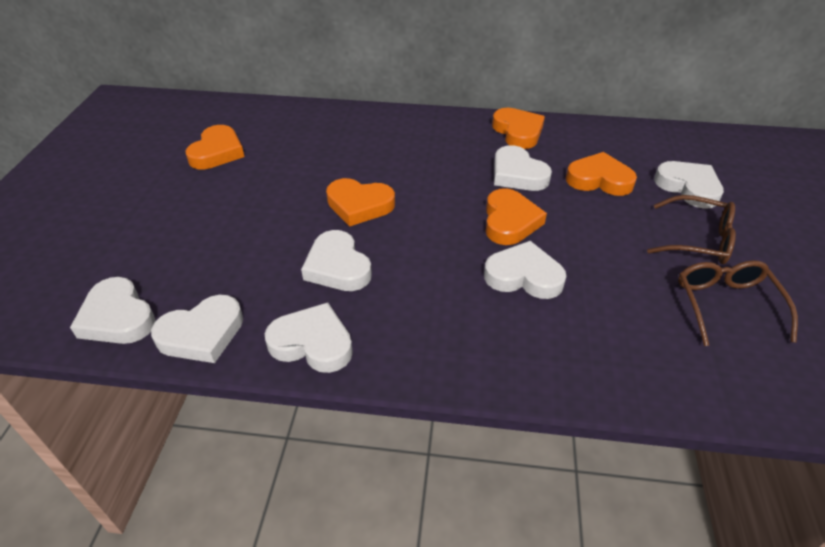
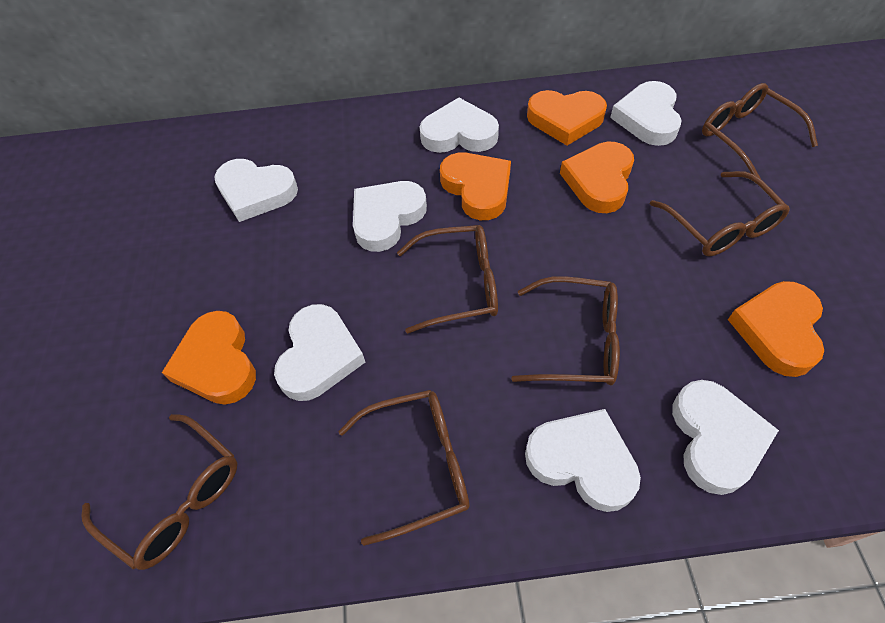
brown glasses: 2 -> 6

